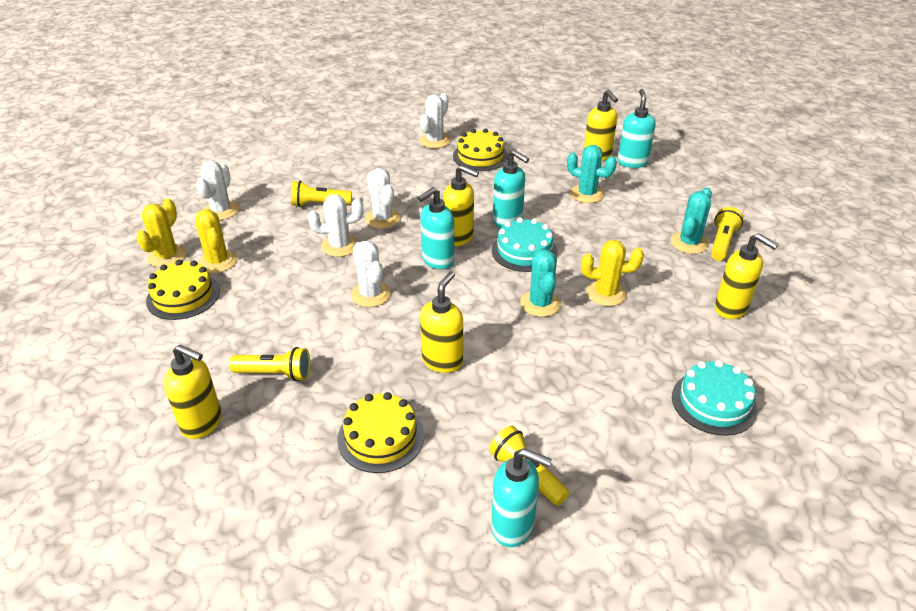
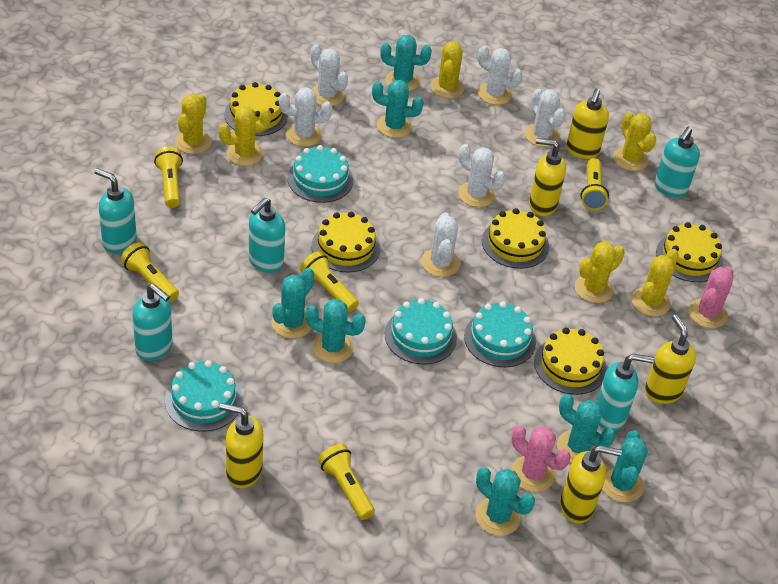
pink cactus: 0 -> 2
turquoise cactus: 3 -> 7
turquoise cake: 2 -> 4
turquoise soap dispenser: 4 -> 5
white cactus: 5 -> 6
yellow cactus: 3 -> 6
yellow cake: 3 -> 5
yellow flashlight: 4 -> 5

